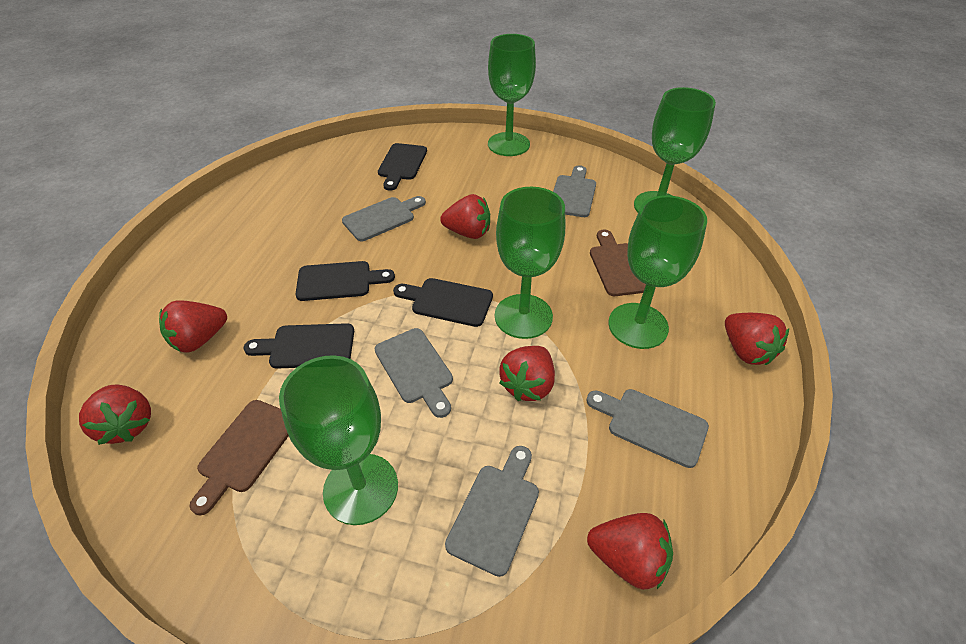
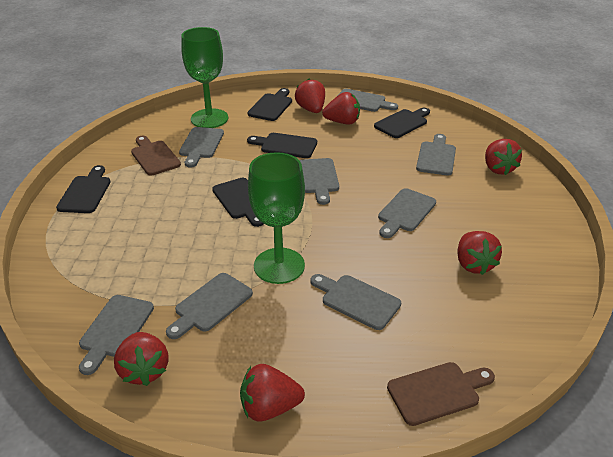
black cutting board: 4 -> 5
green goblet: 5 -> 2
grey cutting board: 5 -> 8

